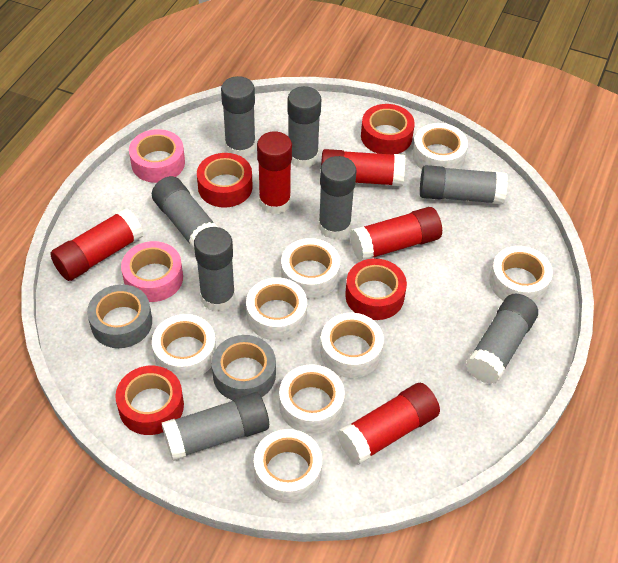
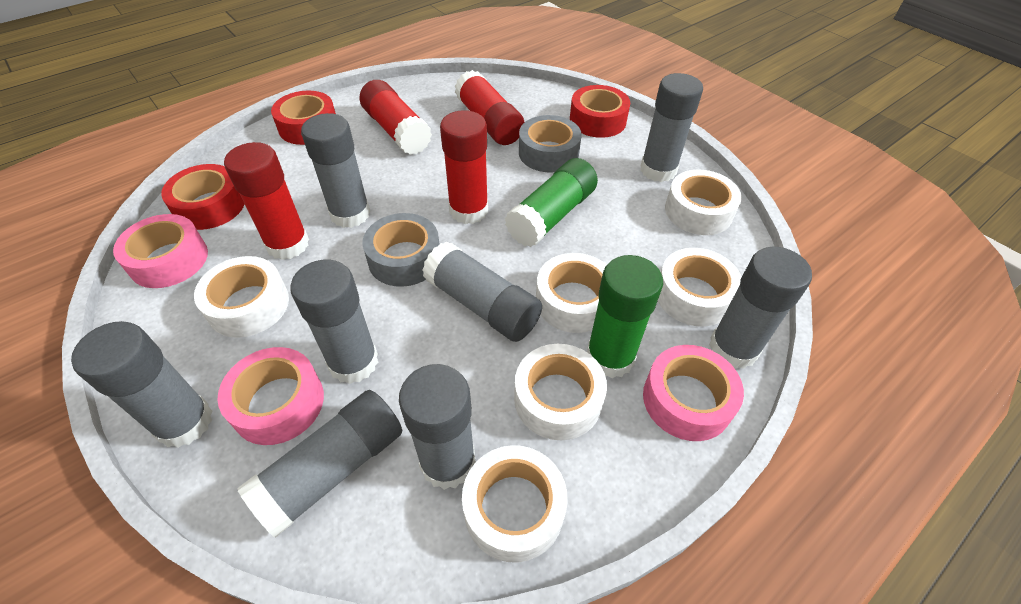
green glue stick: 0 -> 2
pink tape: 2 -> 3
red glue stick: 5 -> 4
red tape: 4 -> 3
white tape: 8 -> 6

